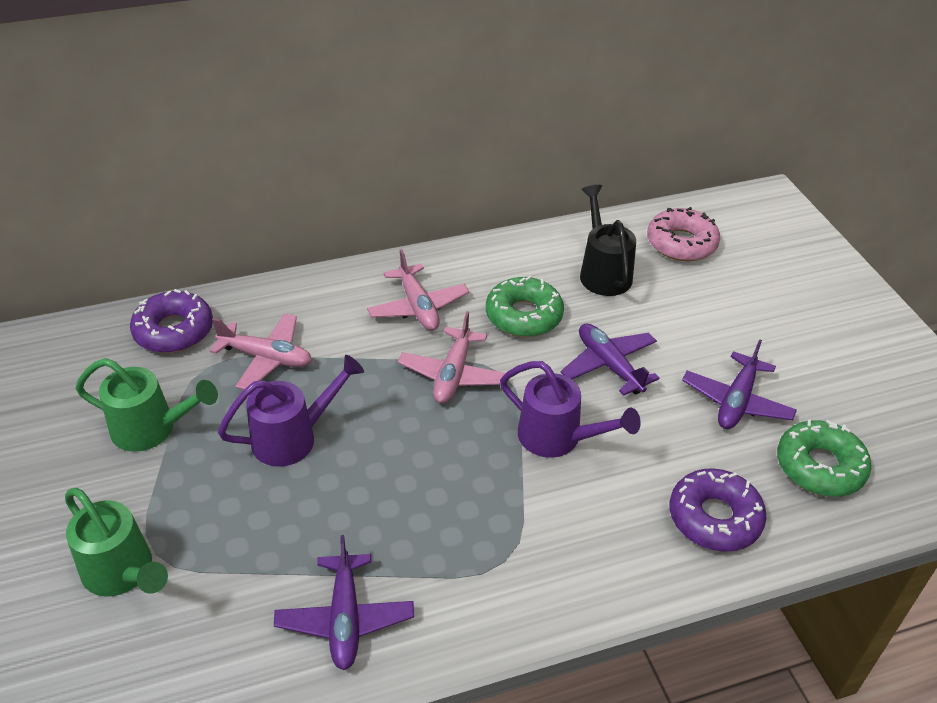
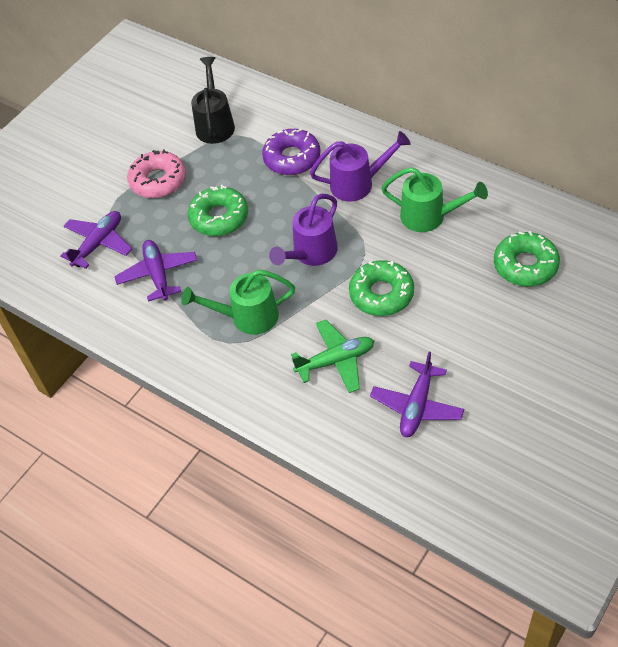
green donut: 2 -> 3
green plane: 0 -> 1
pink plane: 3 -> 0
purple donut: 2 -> 1

